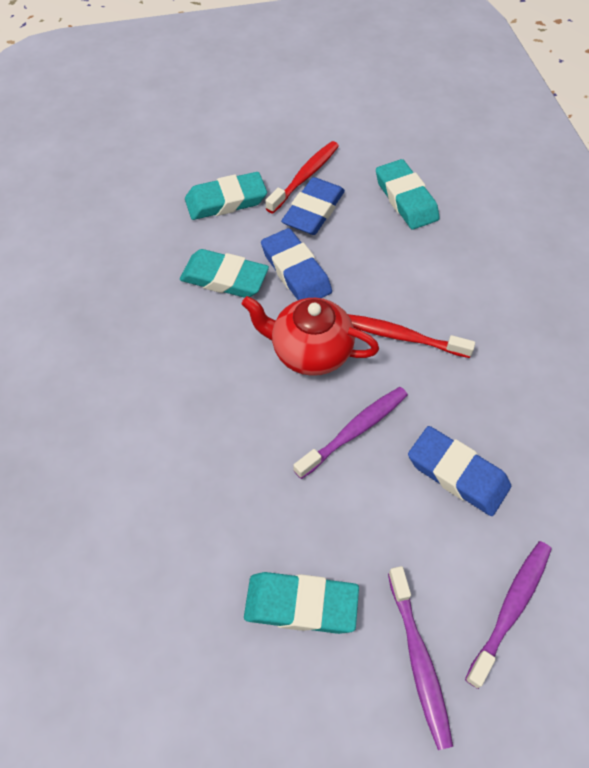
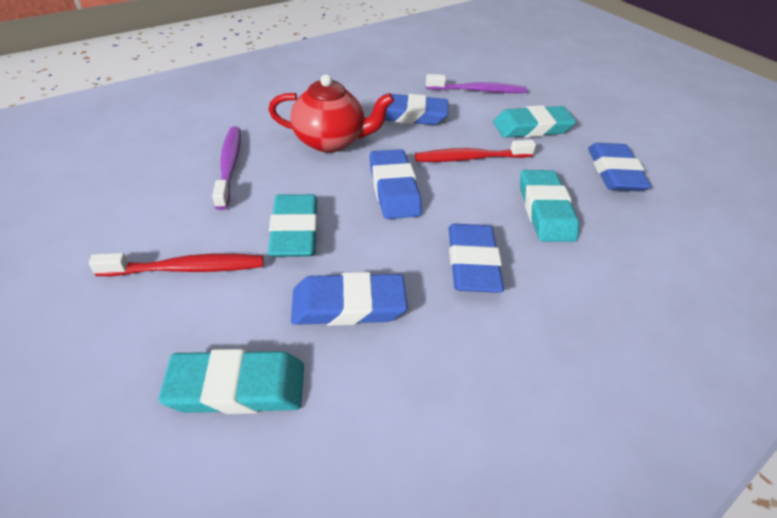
blue eraser: 3 -> 5
purple toothbrush: 3 -> 2

